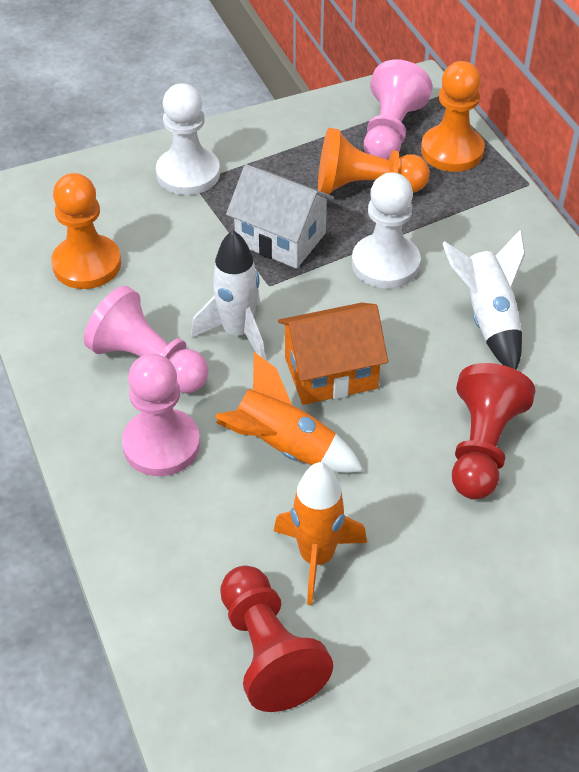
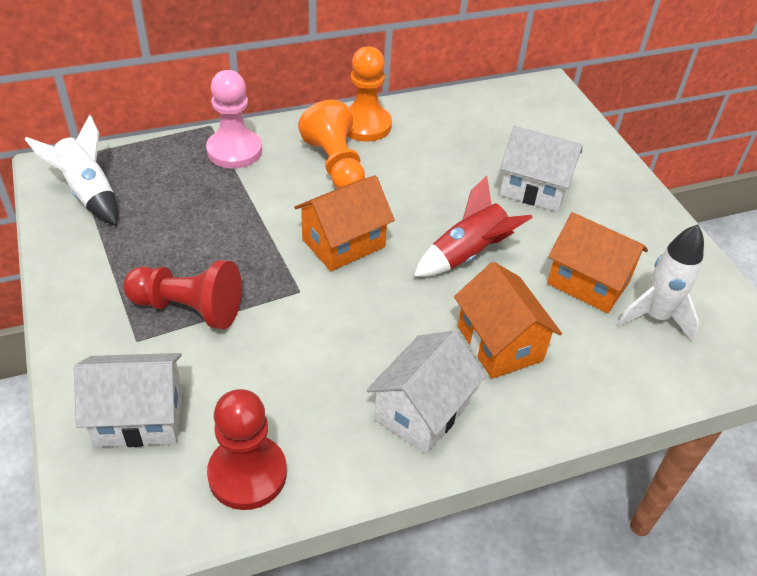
orange house: 1 -> 3
orange pawn: 3 -> 2
orange rocket: 2 -> 0
pink pawn: 3 -> 1
red rocket: 0 -> 1
white house: 1 -> 3
white pawn: 2 -> 0

